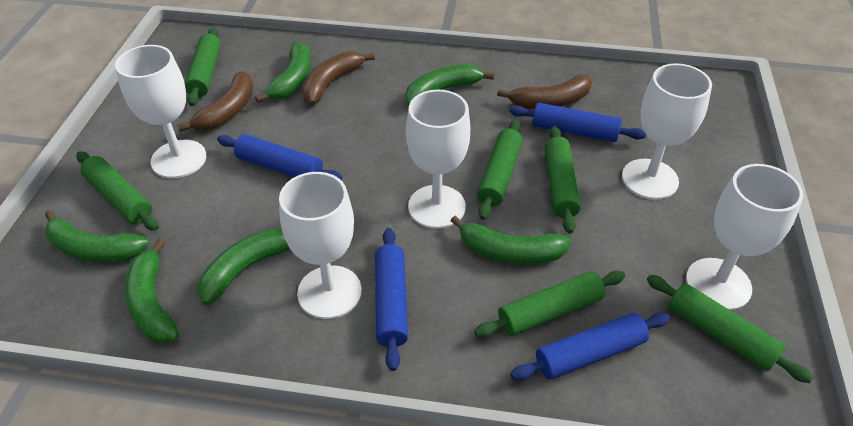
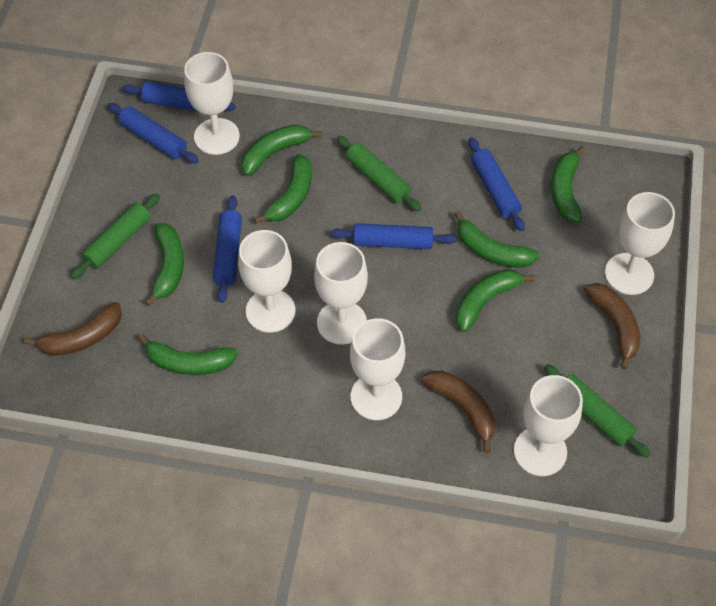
blue rolling pin: 4 -> 5
green banana: 6 -> 7
green rolling pin: 6 -> 3
white goblet: 5 -> 6

